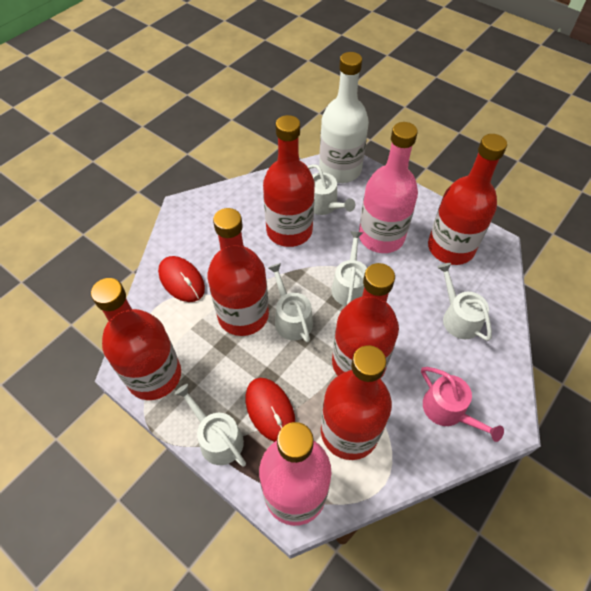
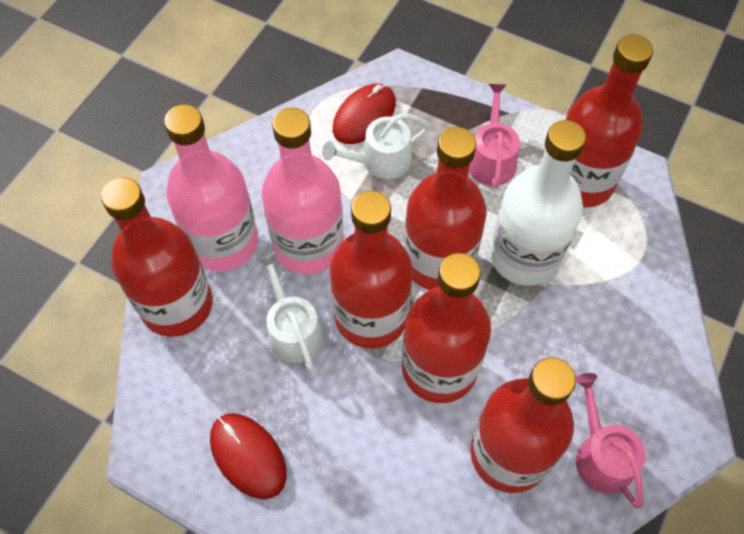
pink watering can: 1 -> 2
white watering can: 5 -> 2

